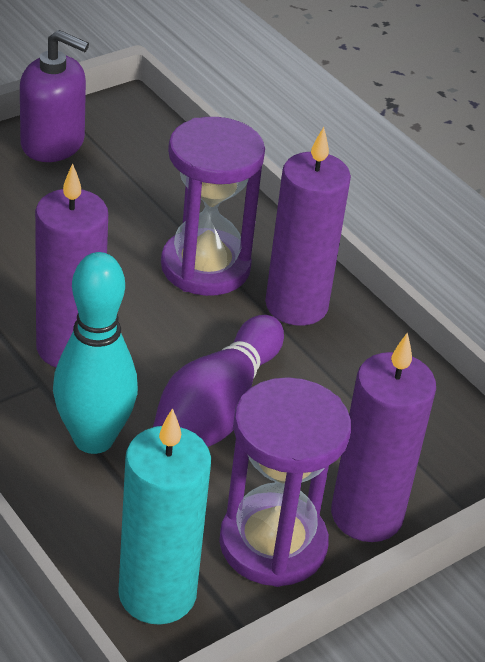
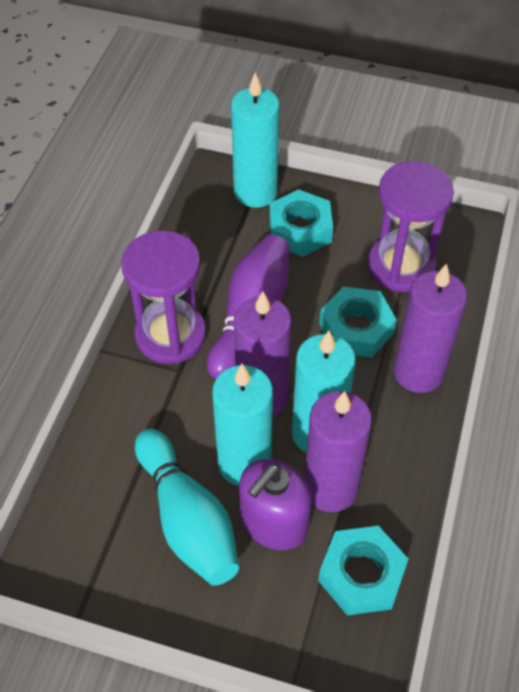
turquoise candle: 1 -> 3
turquoise nut: 0 -> 3

